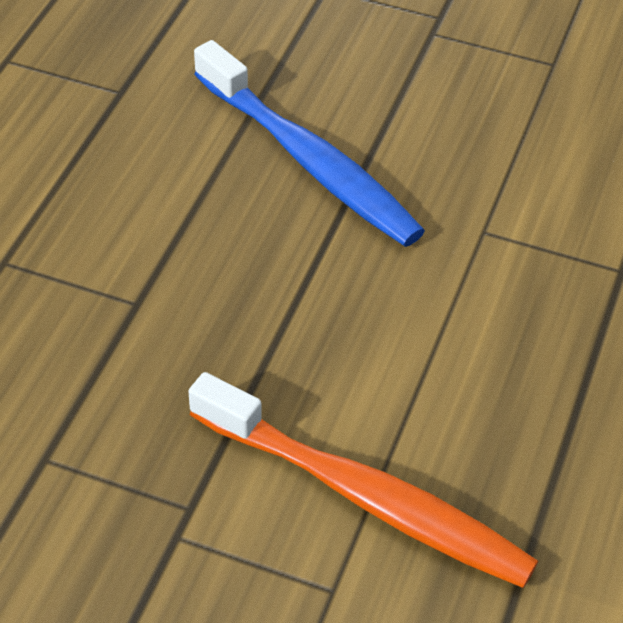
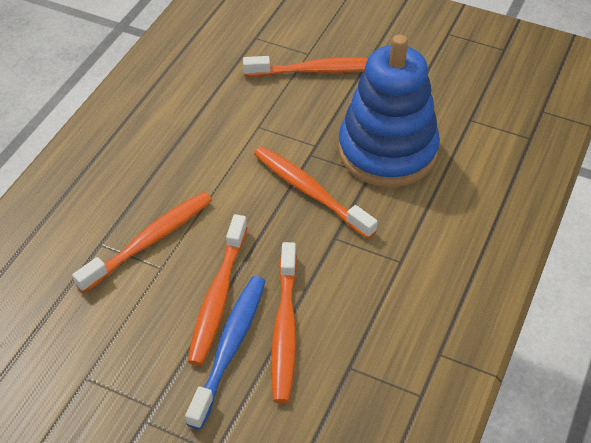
blue stacking toy: 0 -> 1
orange toothbrush: 1 -> 5

